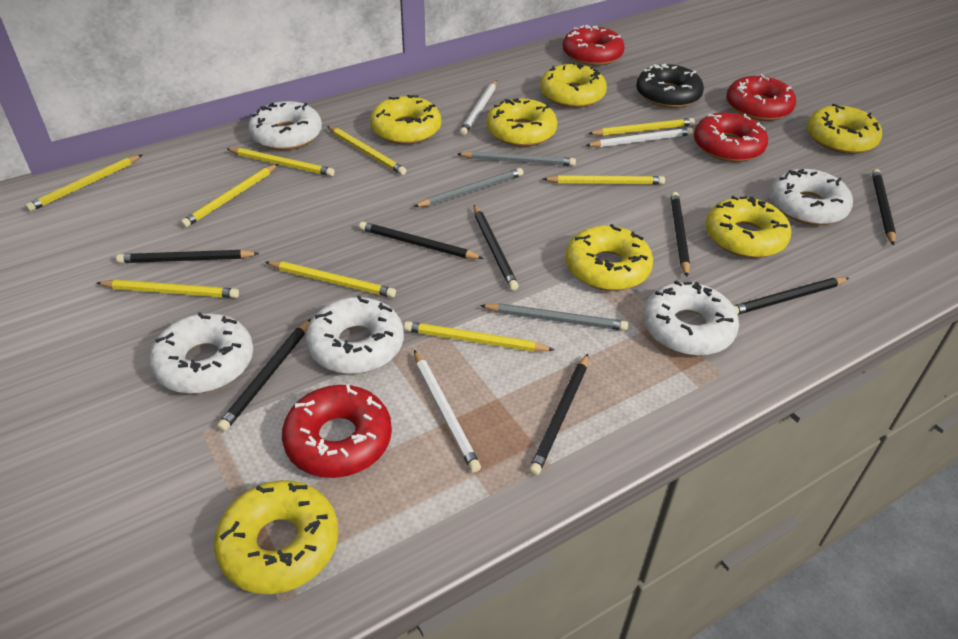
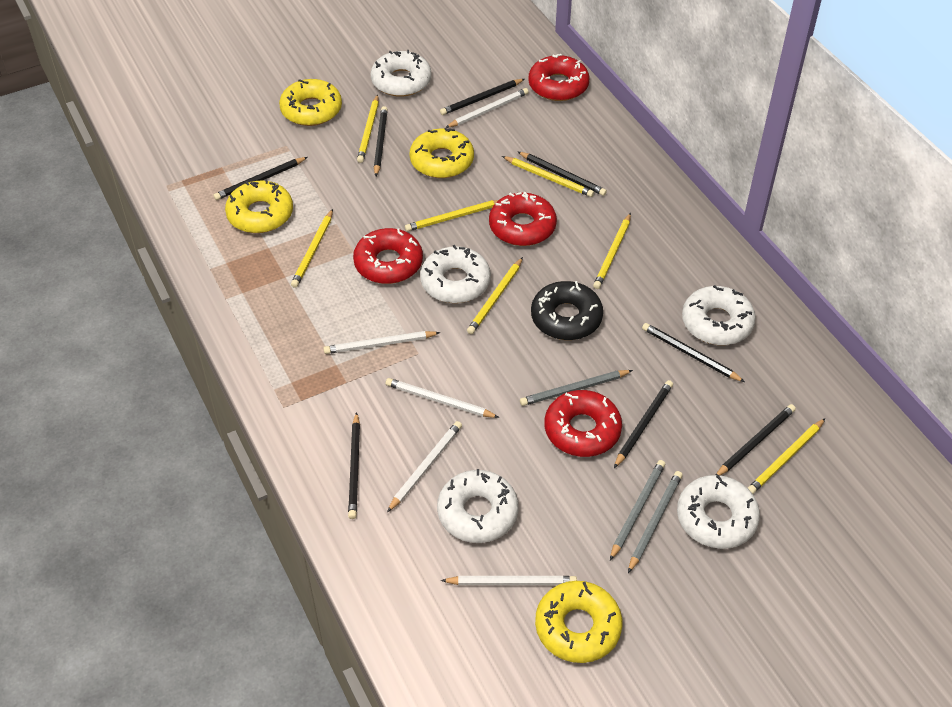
white pencil: 3 -> 5
yellow donut: 7 -> 4
yellow pencil: 9 -> 7

